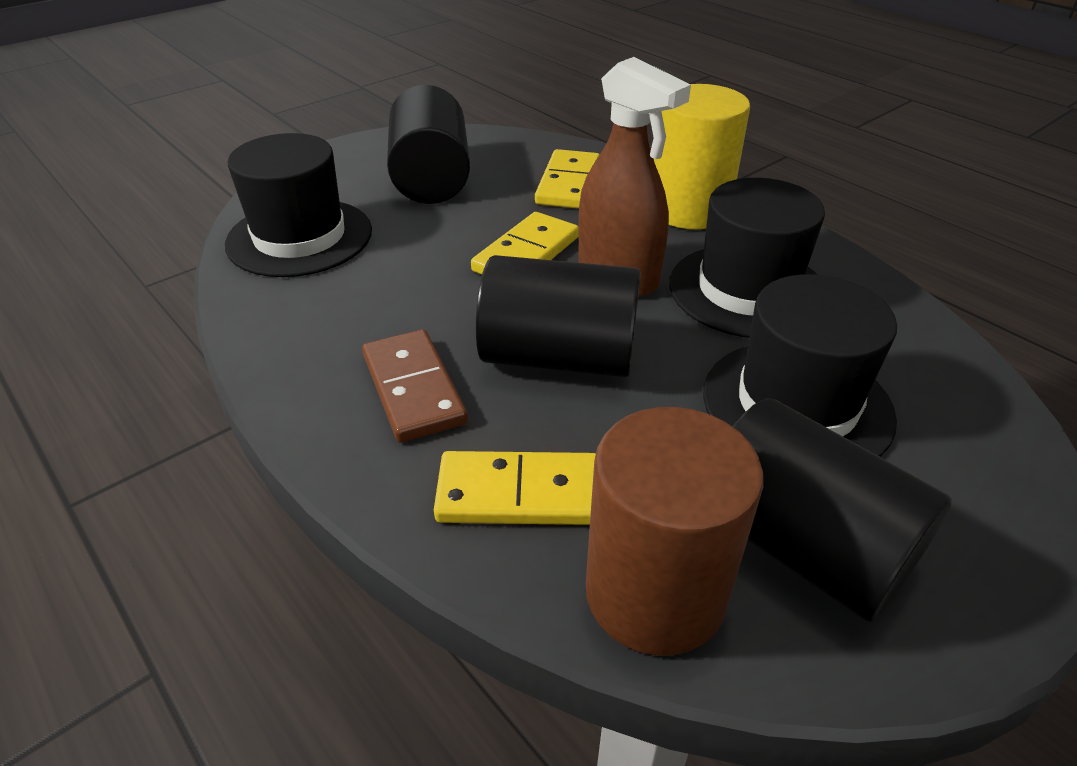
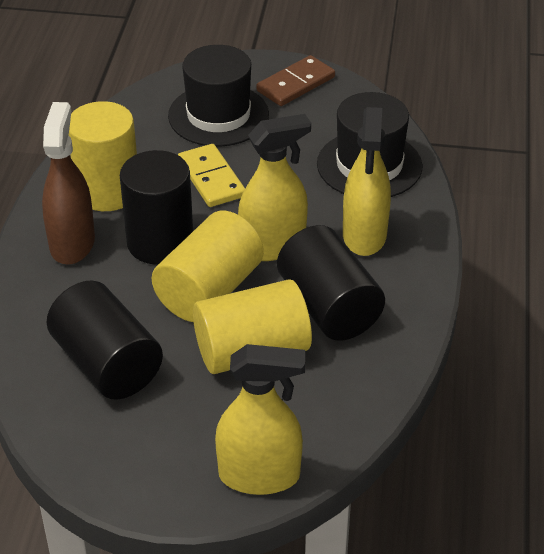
black hat: 3 -> 2
brown cylinder: 1 -> 0
yellow cylinder: 1 -> 3
yellow domino: 3 -> 1
yellow spray bottle: 0 -> 3

